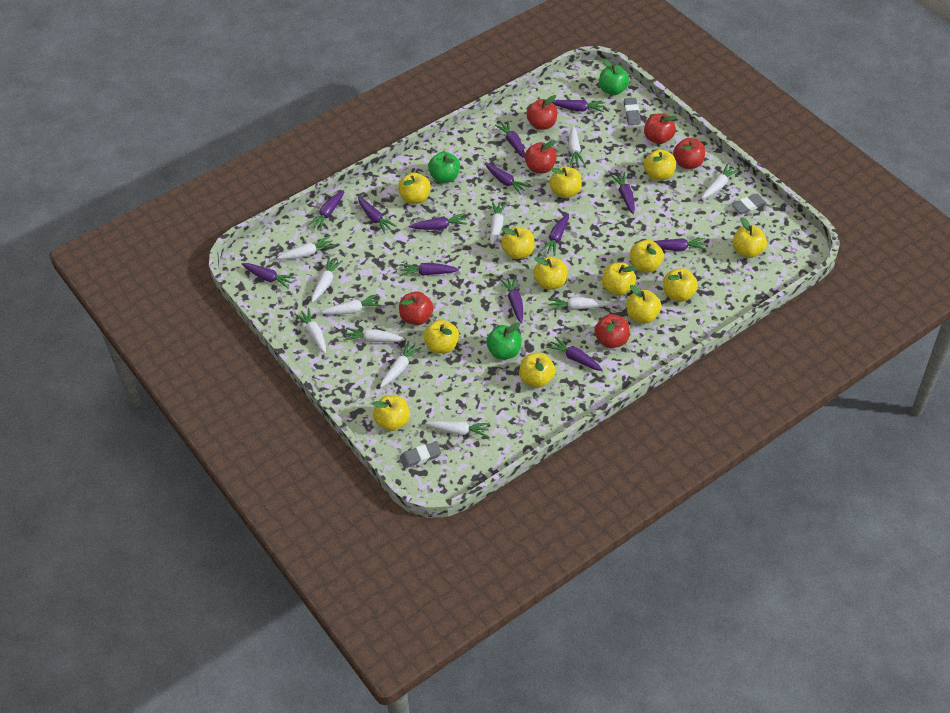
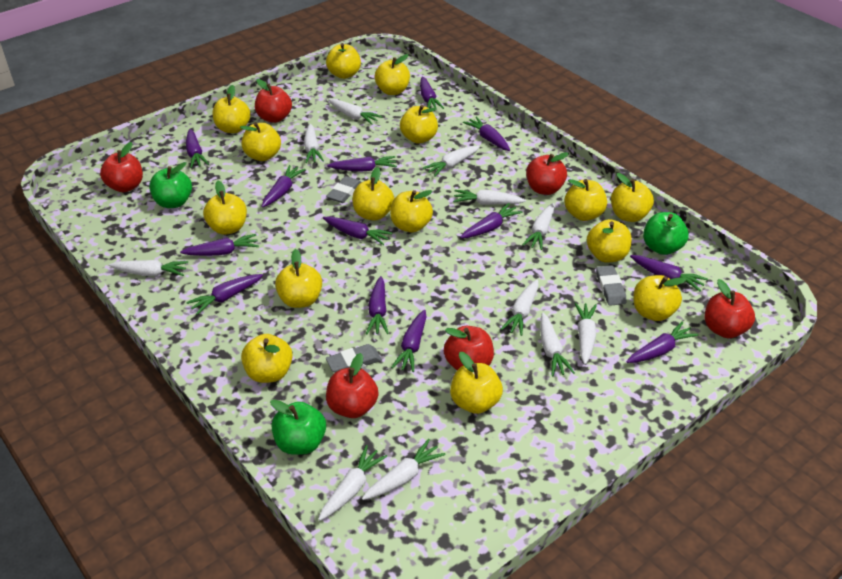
yellow apple: 13 -> 15

